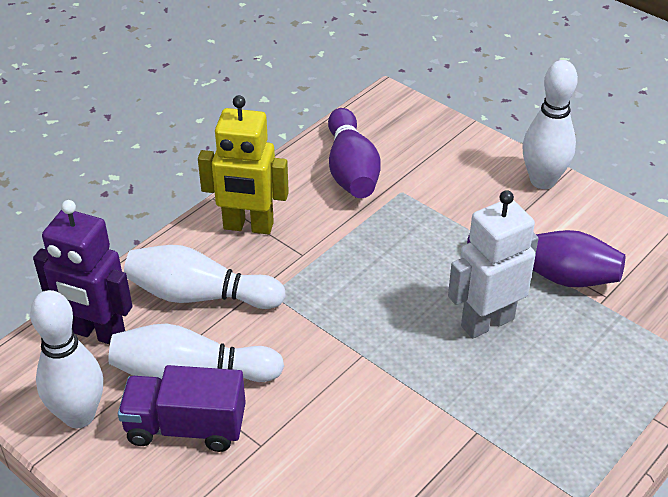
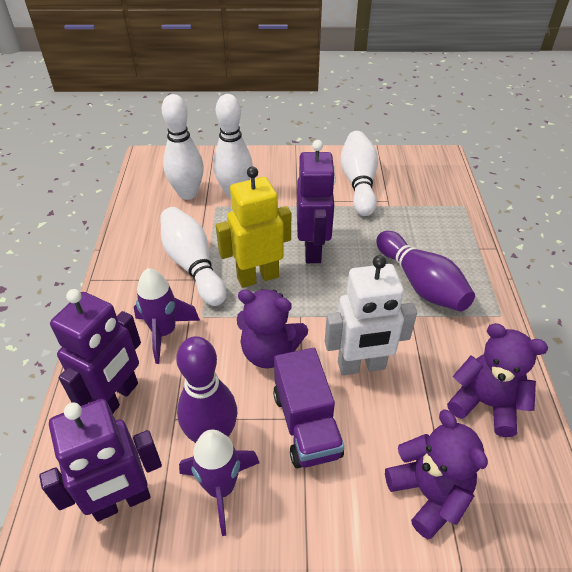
purple robot: 1 -> 3
purple rocket: 0 -> 2
purple teddy bear: 0 -> 3

